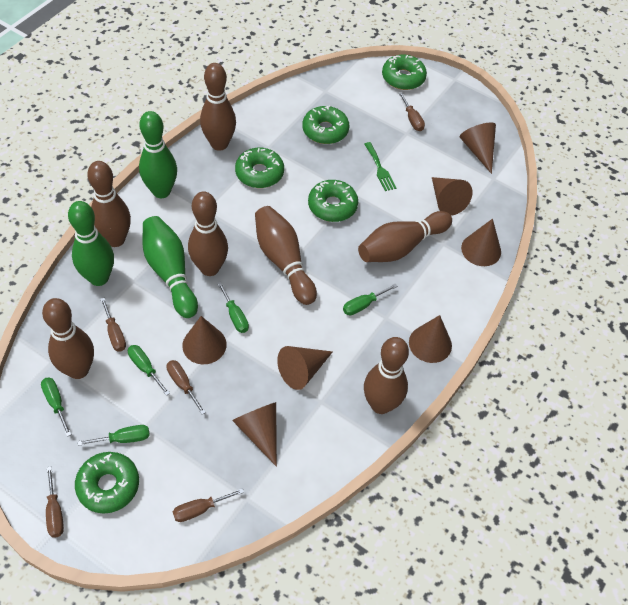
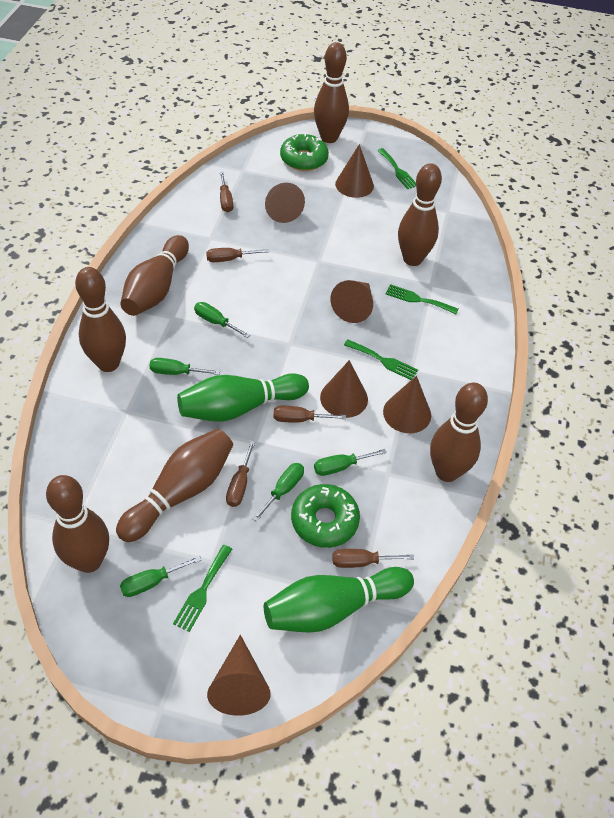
brown cone: 7 -> 6
green bowling pin: 3 -> 2
green donut: 5 -> 2
green fork: 1 -> 4

